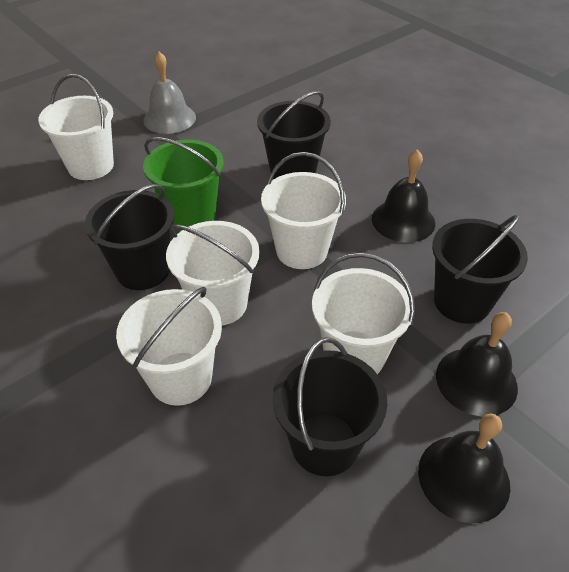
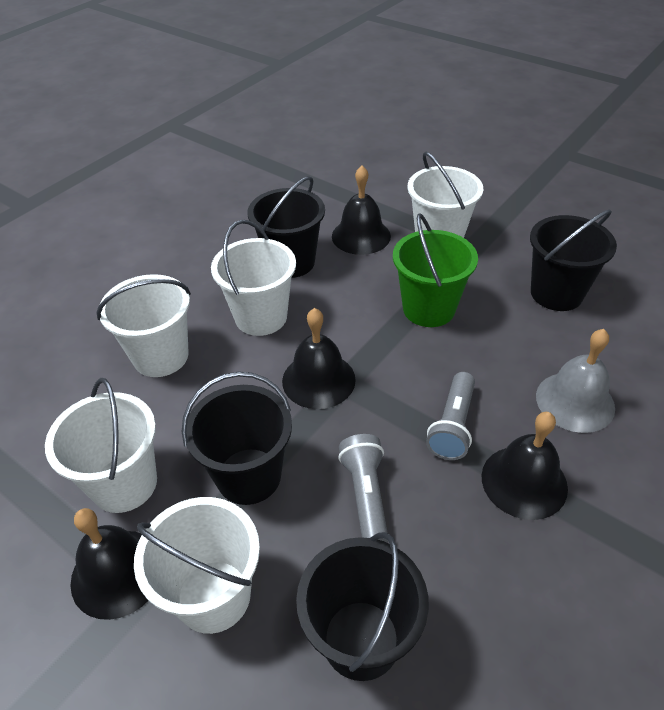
black bell: 3 -> 4
grey flashlight: 0 -> 2

